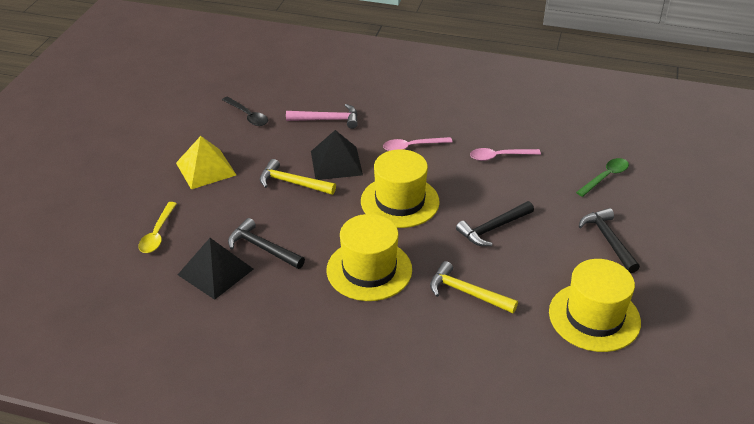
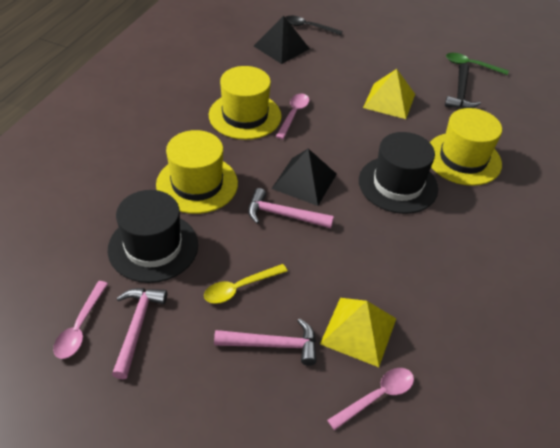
black hammer: 3 -> 1
black hat: 0 -> 2
pink hammer: 1 -> 3
pink spoon: 2 -> 3
yellow hammer: 2 -> 0
yellow pyramid: 1 -> 2

